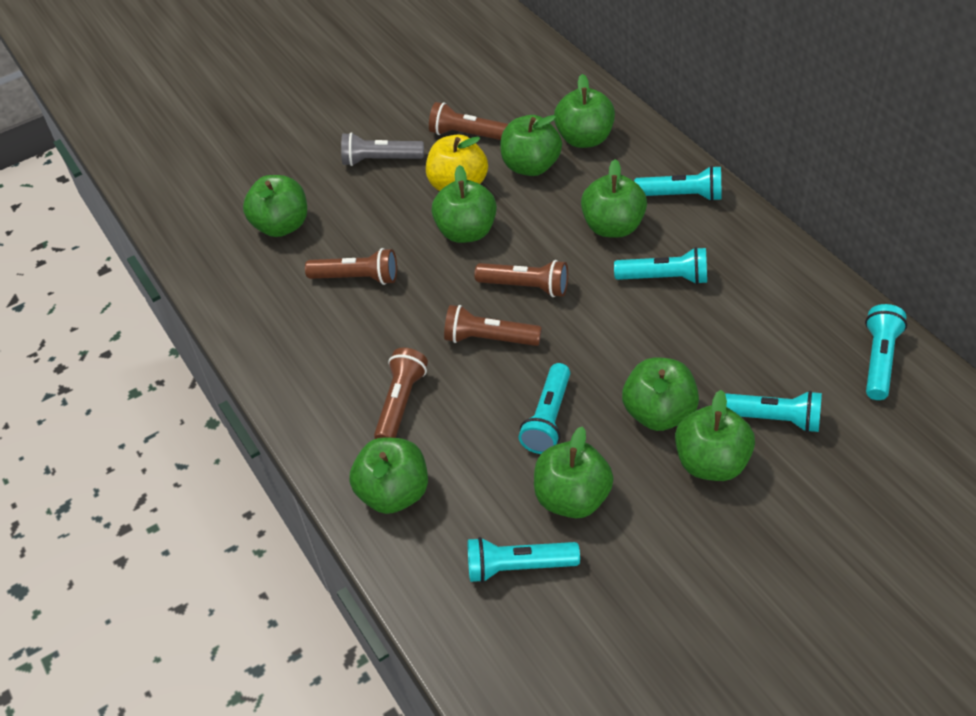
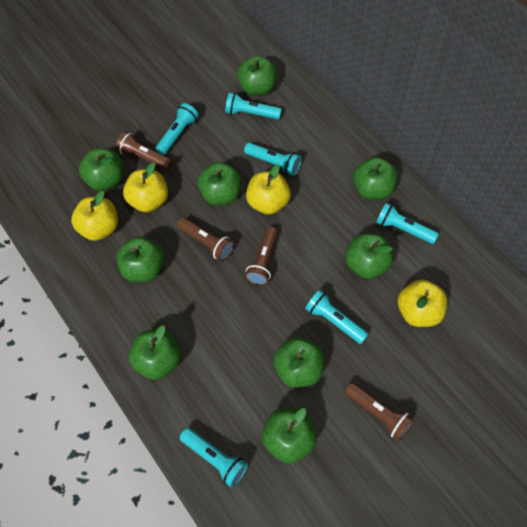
brown flashlight: 5 -> 4
grey flashlight: 1 -> 0
yellow apple: 1 -> 4

